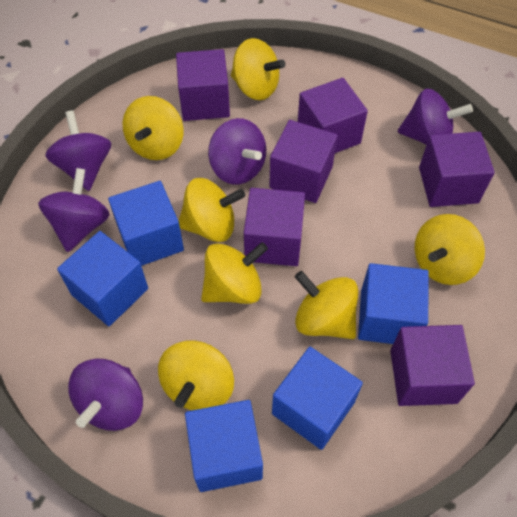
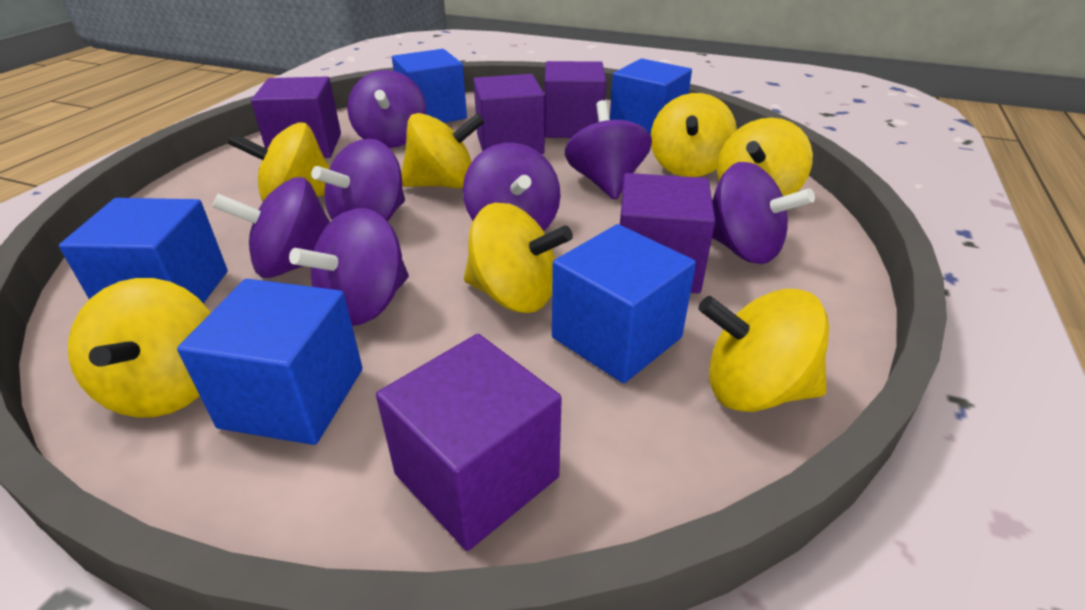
purple cube: 6 -> 5
purple spinning top: 5 -> 7

